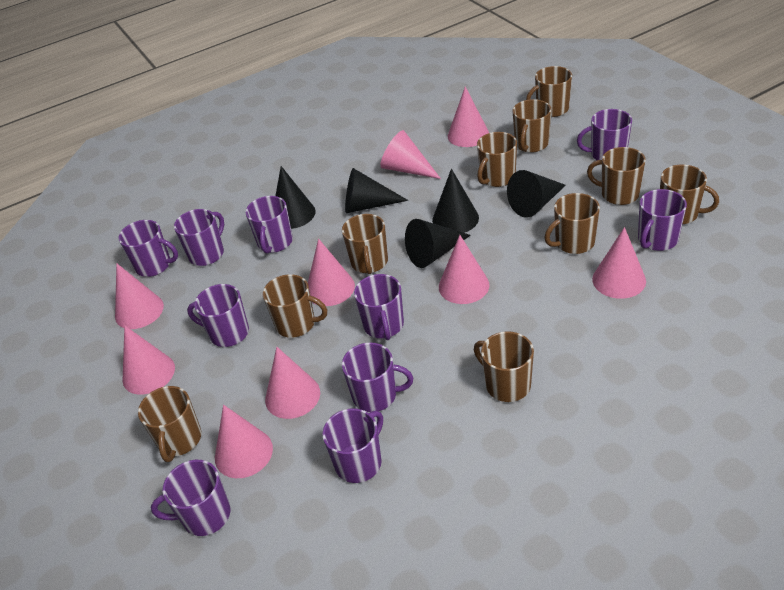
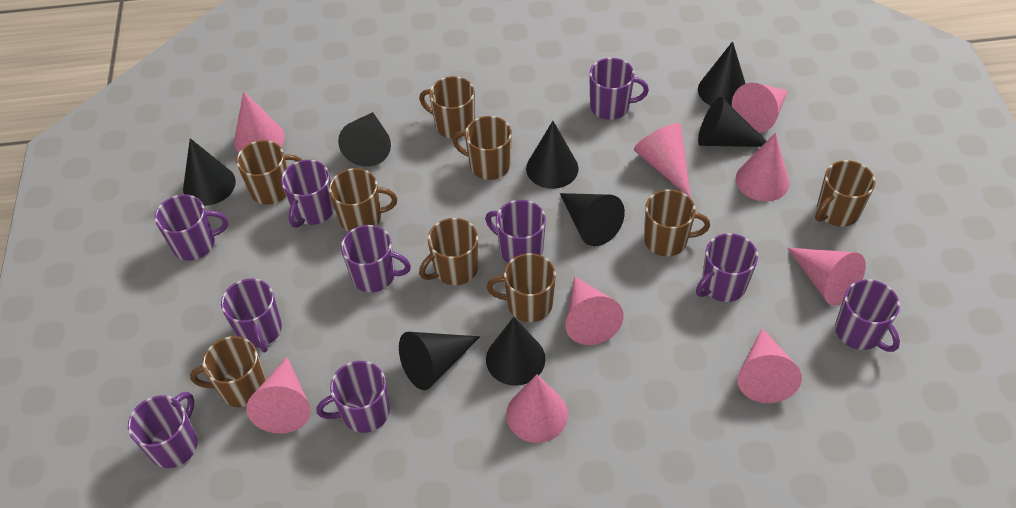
black cone: 5 -> 8
brown mug: 10 -> 9

